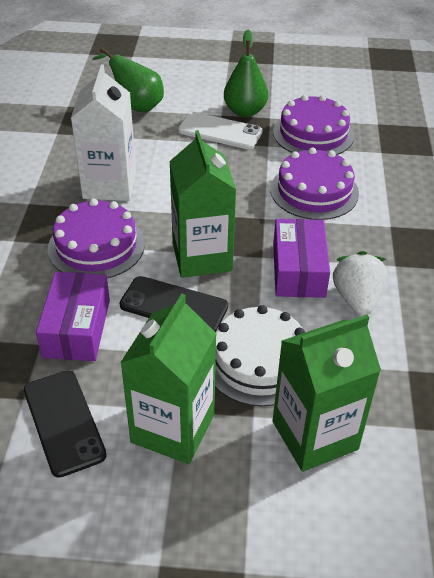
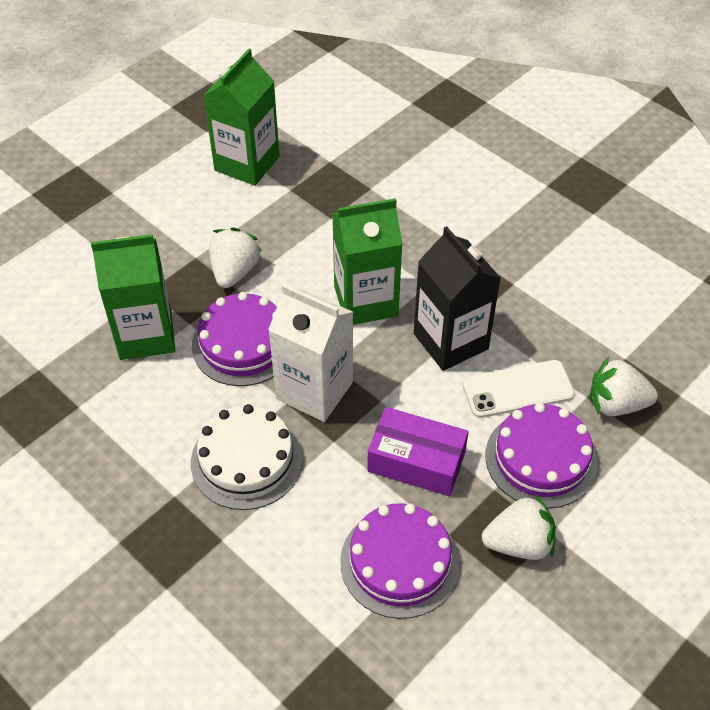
black carton: 0 -> 1
black phone: 2 -> 0
green pear: 2 -> 0
purple box: 2 -> 1
white strawberry: 1 -> 3

